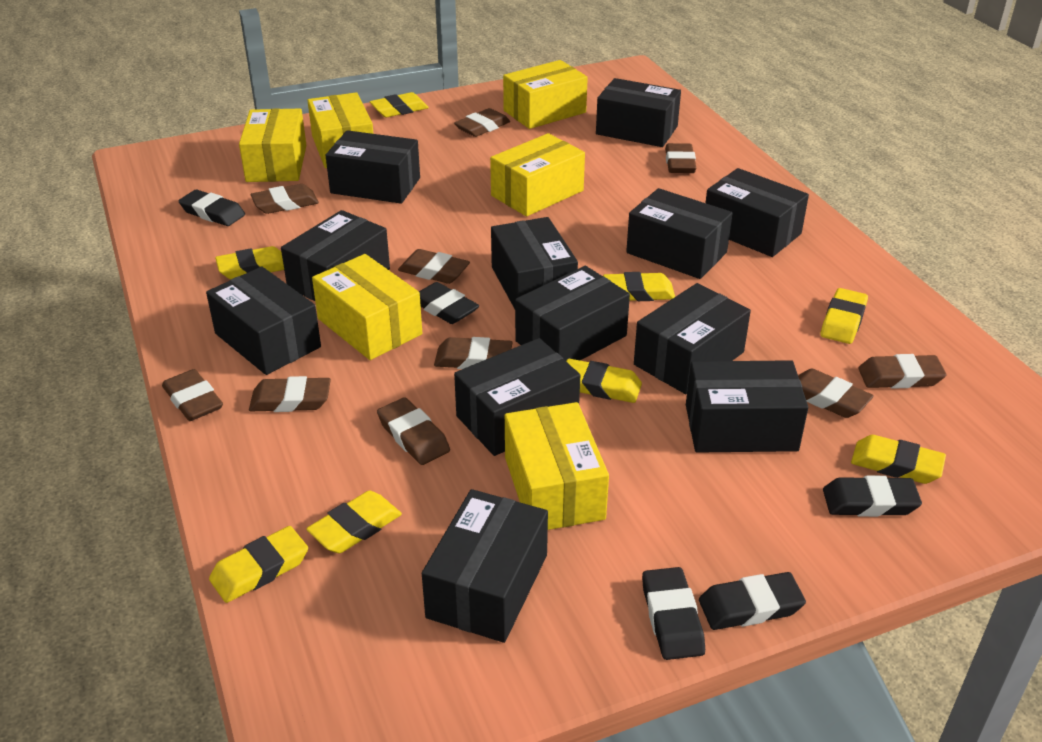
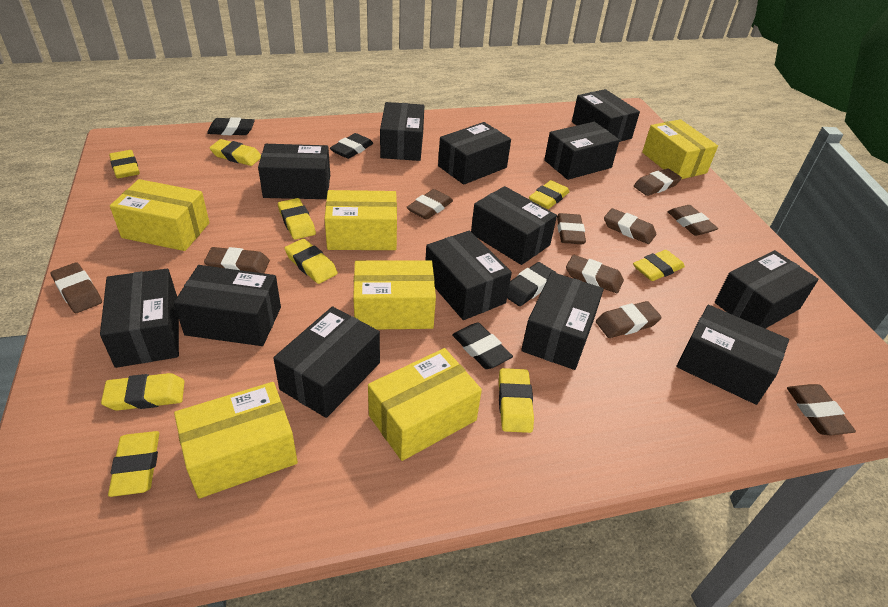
black box: 12 -> 13
black eraser: 5 -> 4
yellow eraser: 8 -> 9

